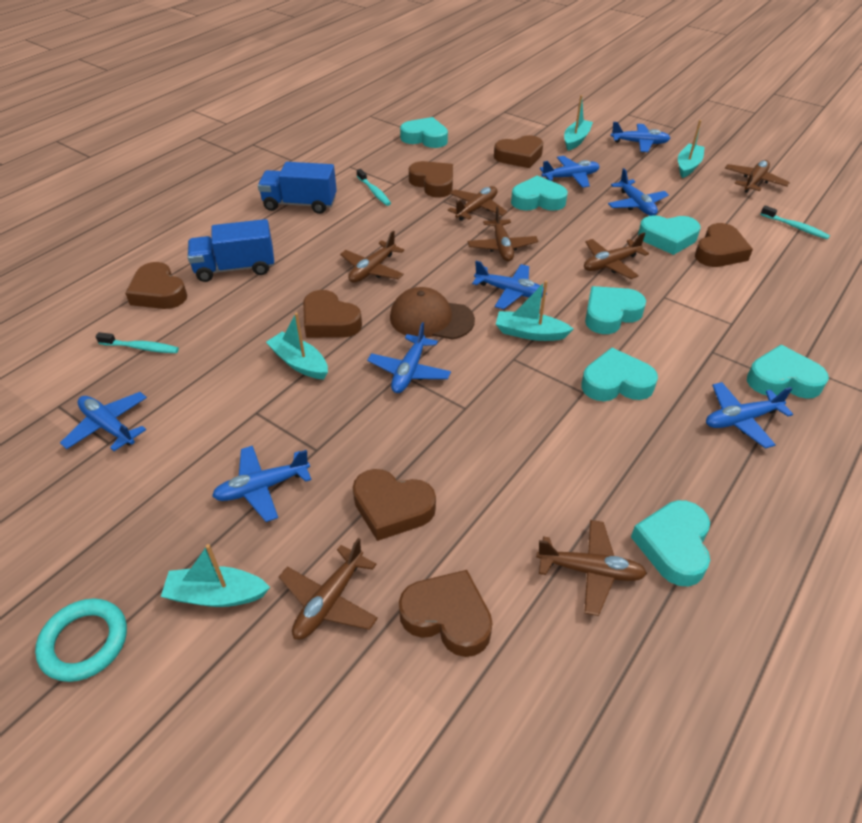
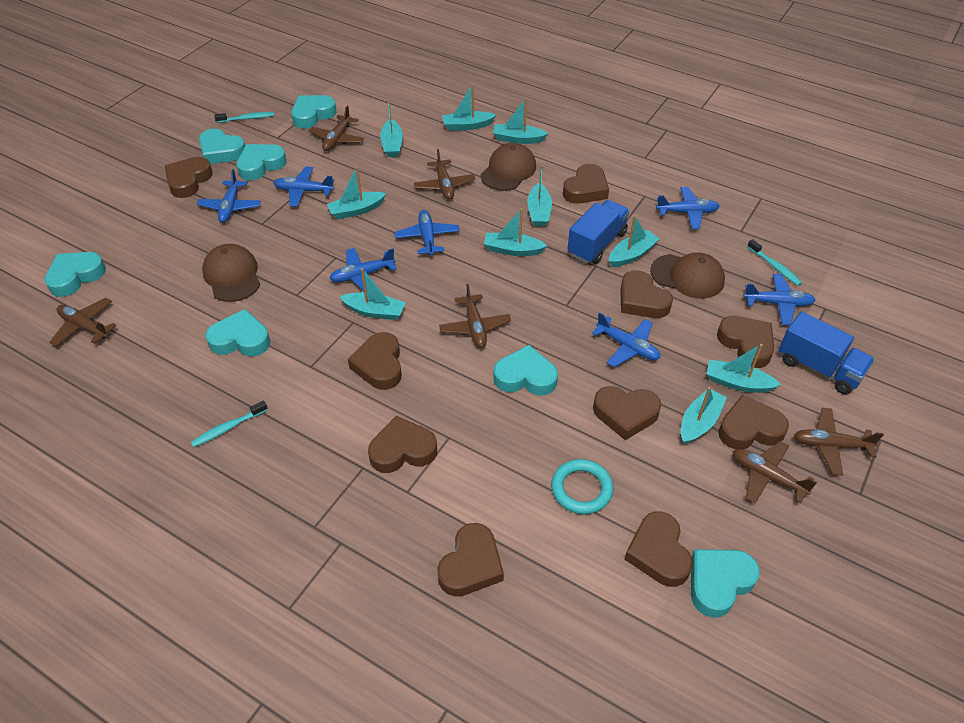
blue plane: 8 -> 7
brown cap: 1 -> 3
brown heart: 7 -> 10
brown plane: 7 -> 6
turquoise boat: 5 -> 10

